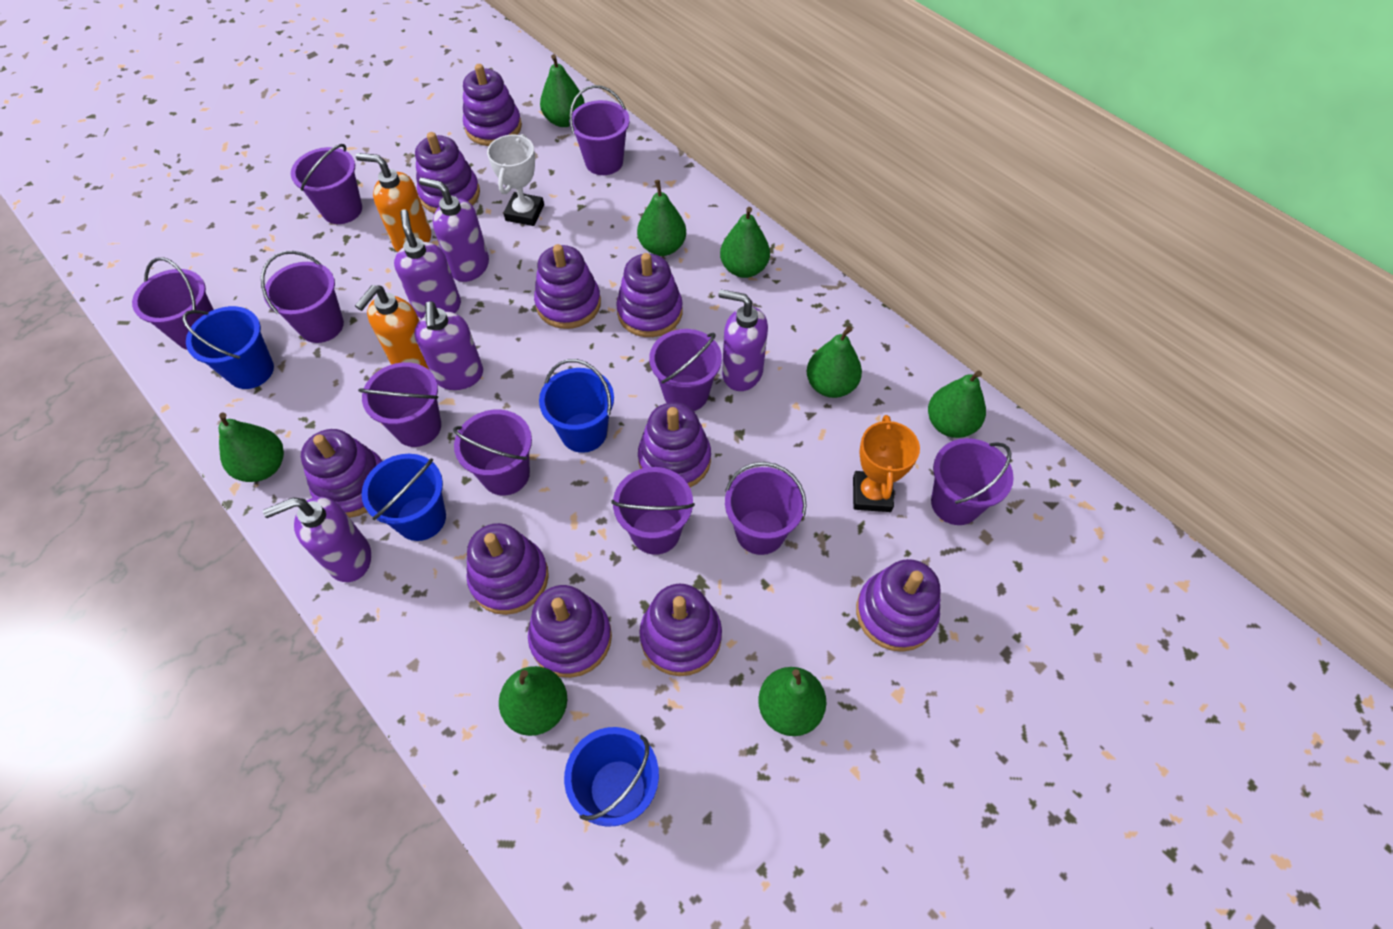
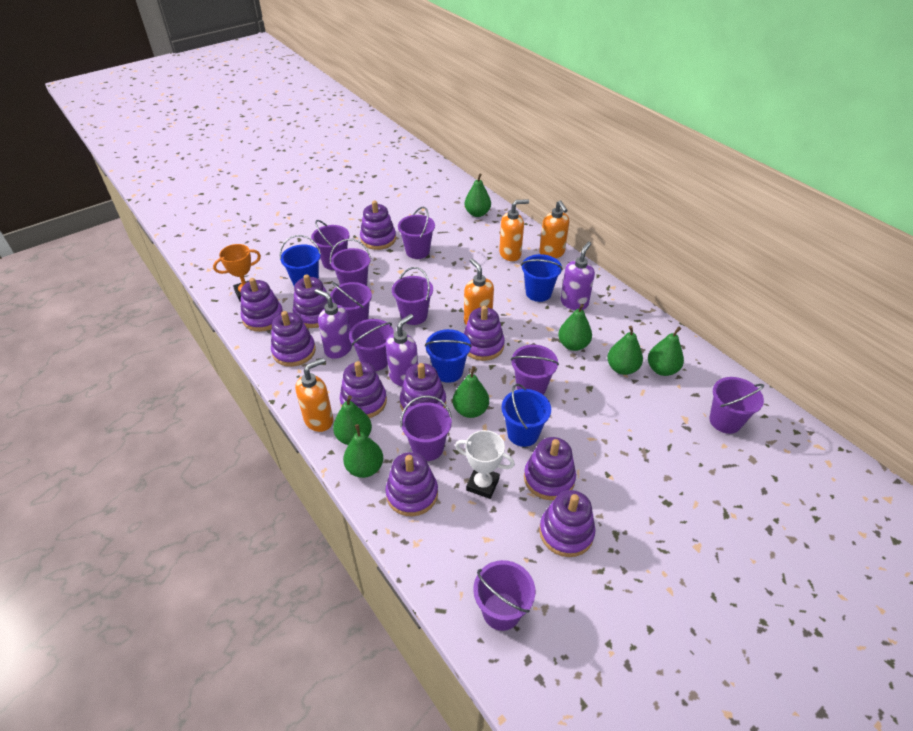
green pear: 8 -> 7
orange soap dispenser: 2 -> 4
purple soap dispenser: 5 -> 3

